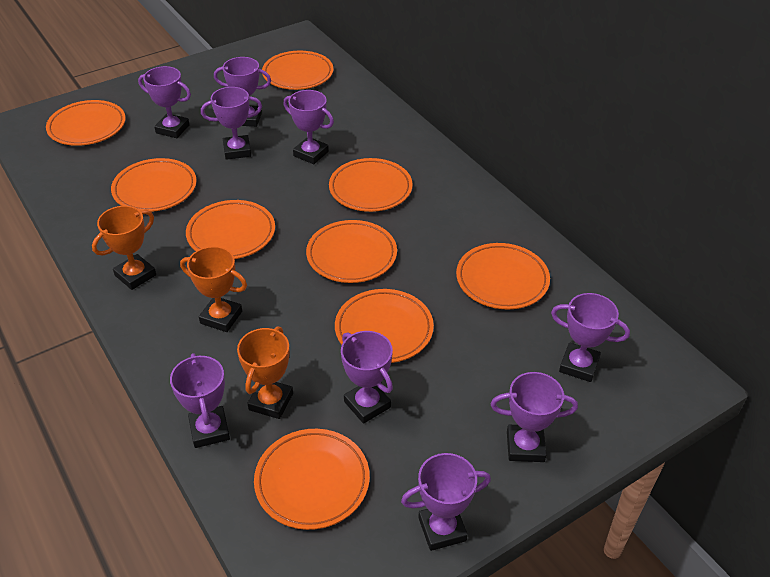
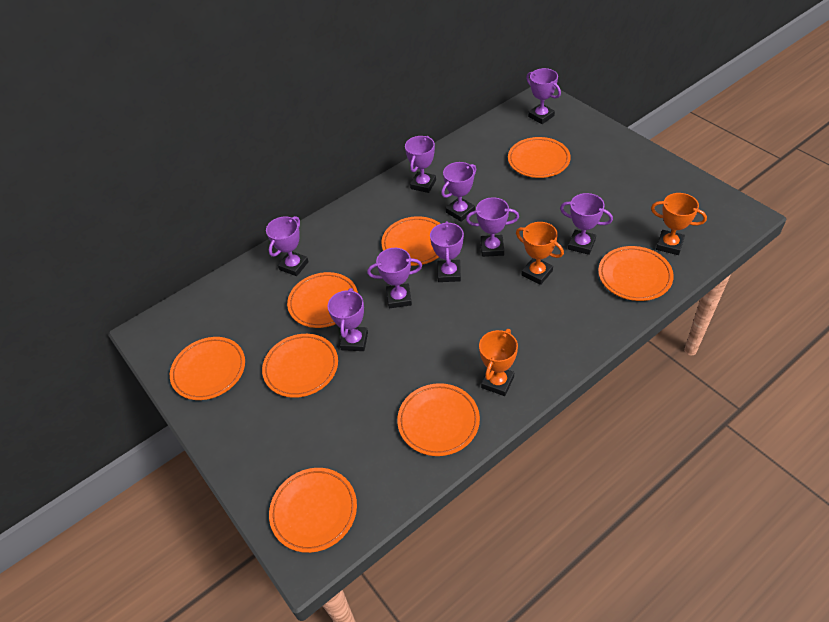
orange plate: 9 -> 8

